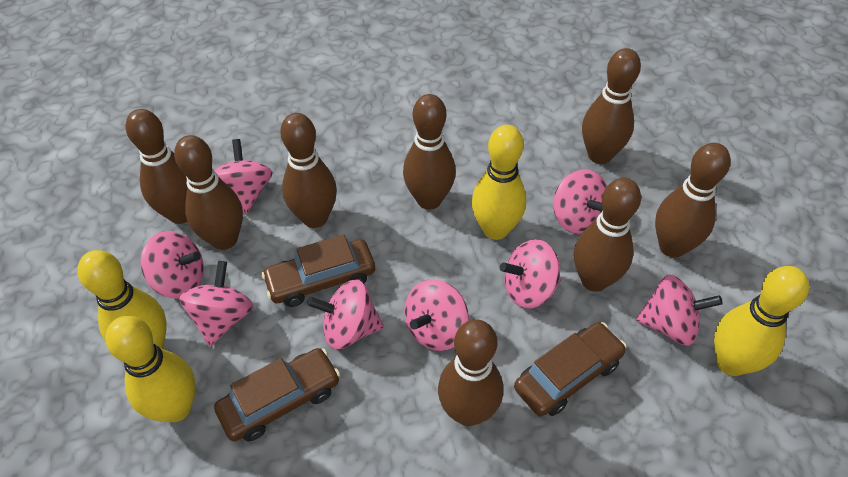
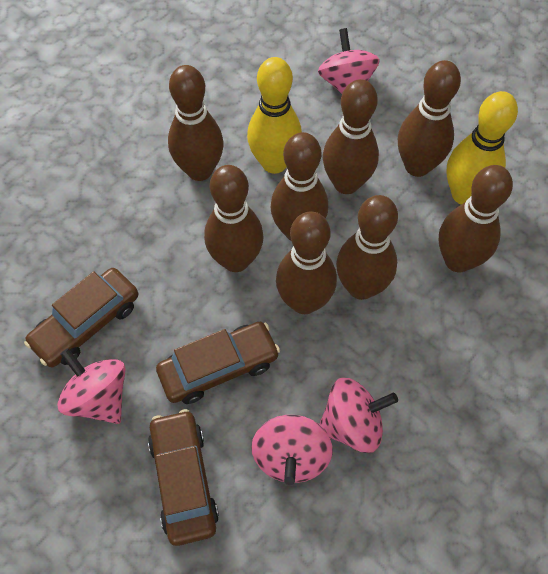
pink spinning top: 8 -> 4
yellow bowling pin: 4 -> 2

